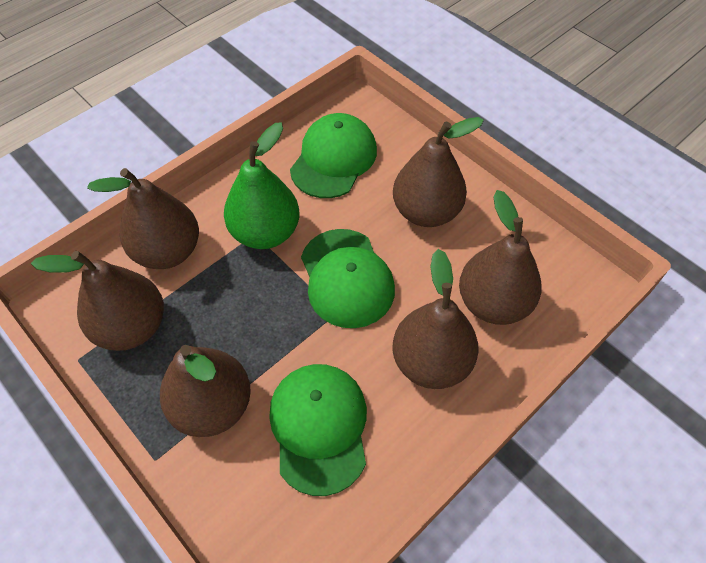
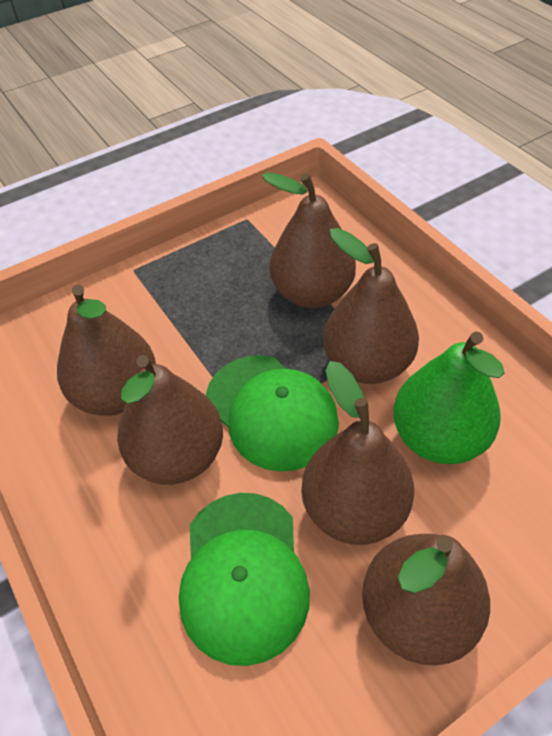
green cap: 3 -> 2

